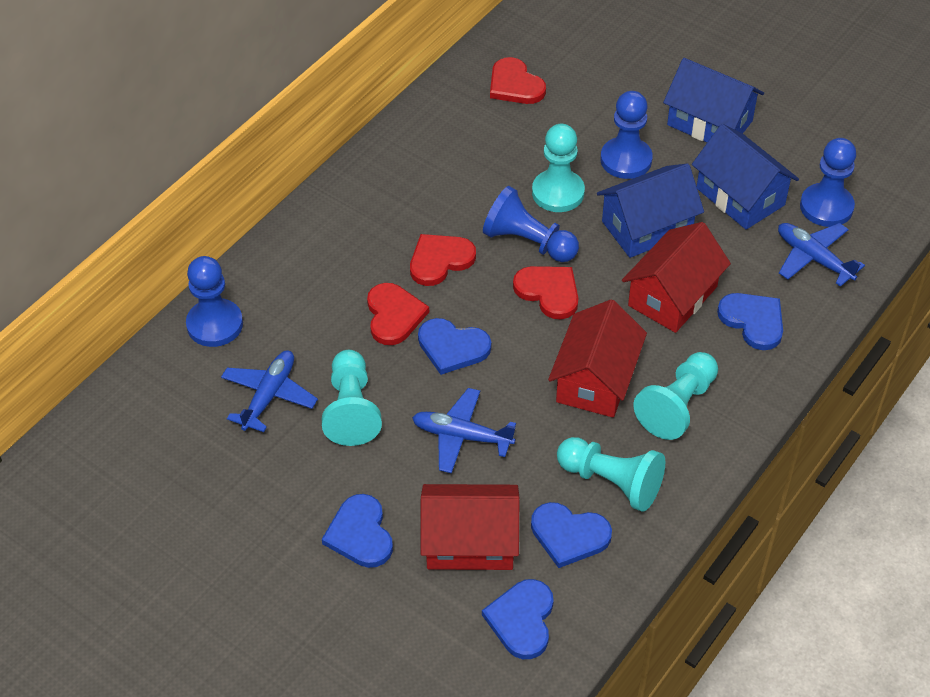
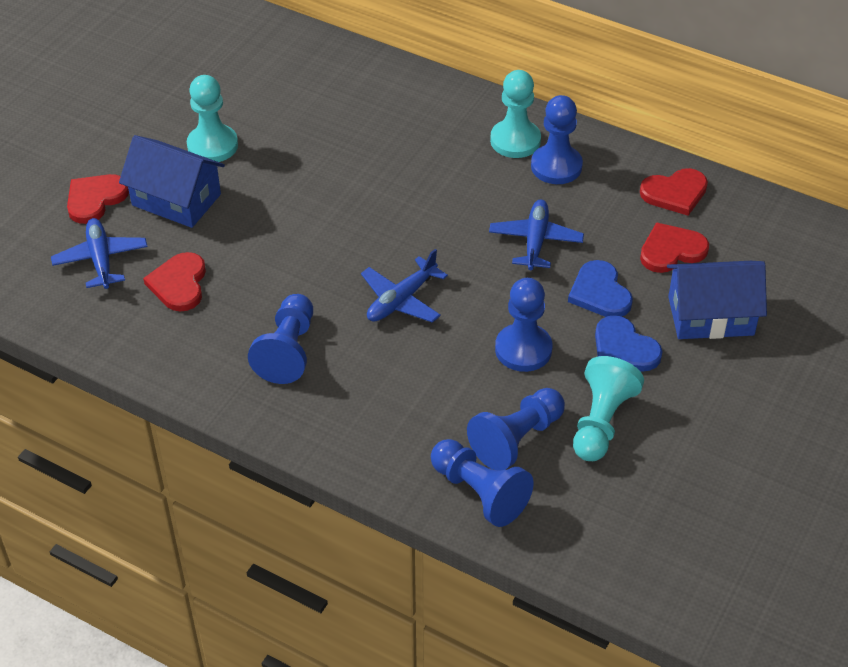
blue heart: 5 -> 2
blue house: 3 -> 2
blue pawn: 4 -> 5
red house: 3 -> 0
turquoise pawn: 4 -> 3

